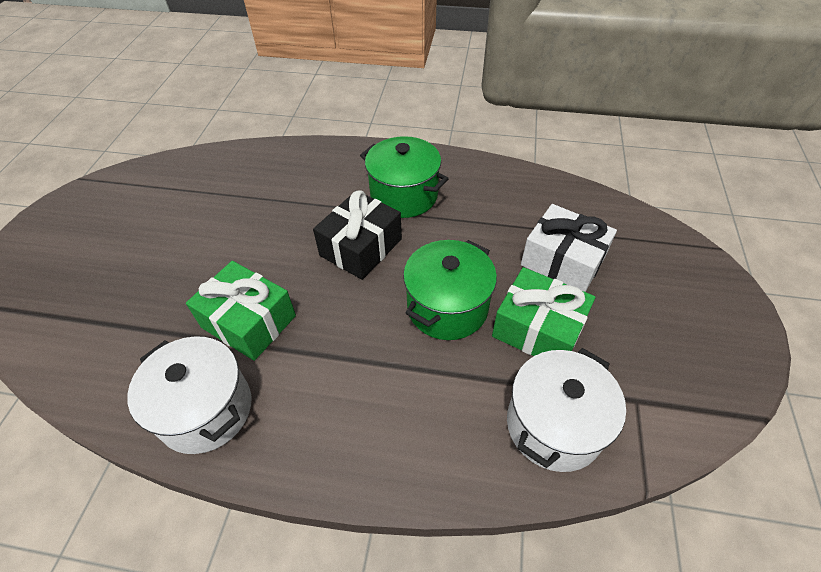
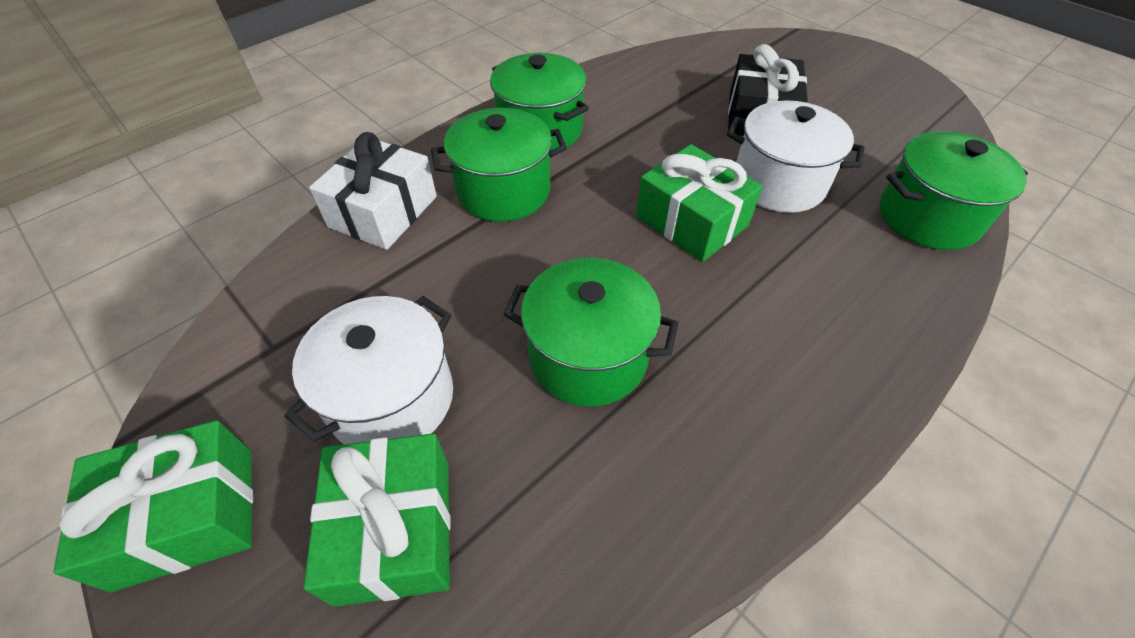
green gift: 2 -> 3
green pot: 2 -> 4

